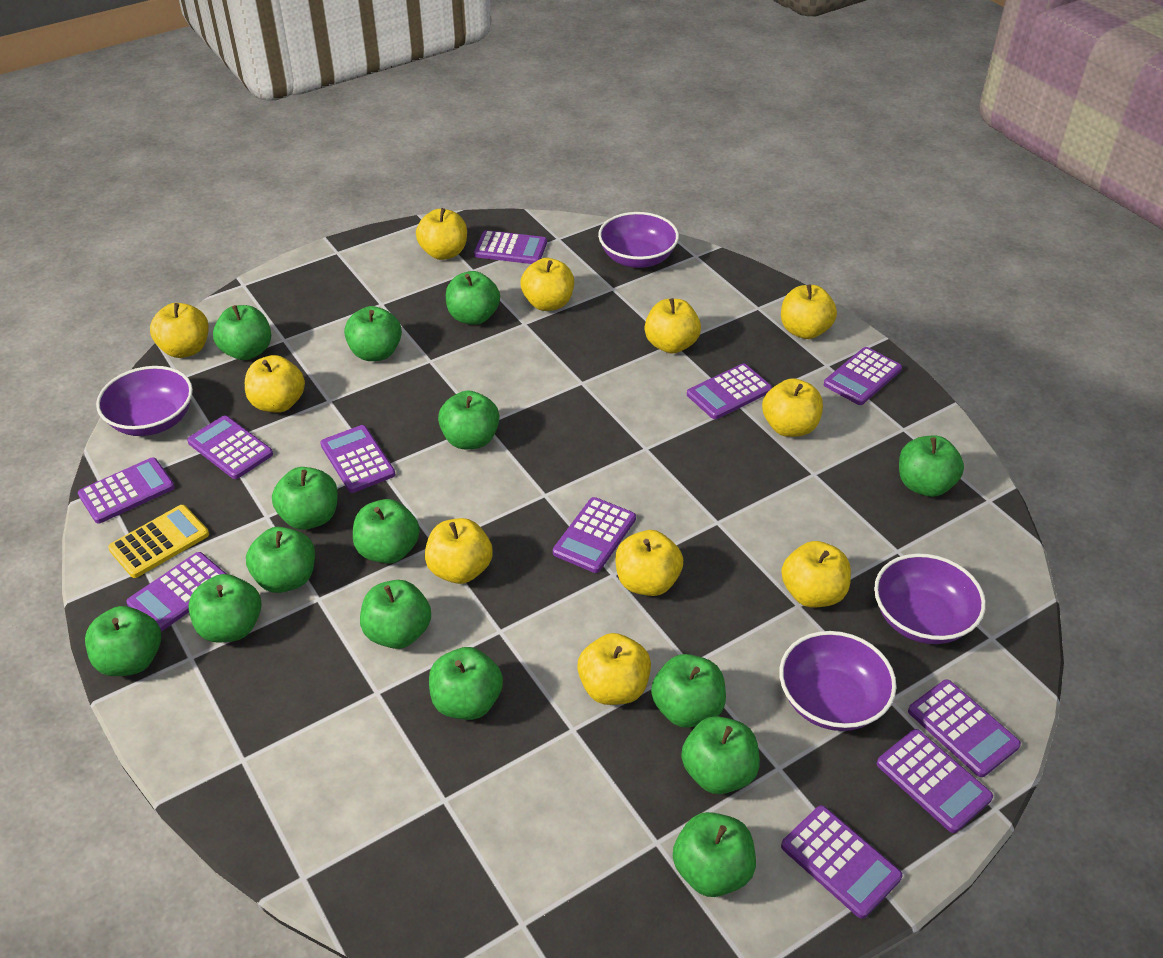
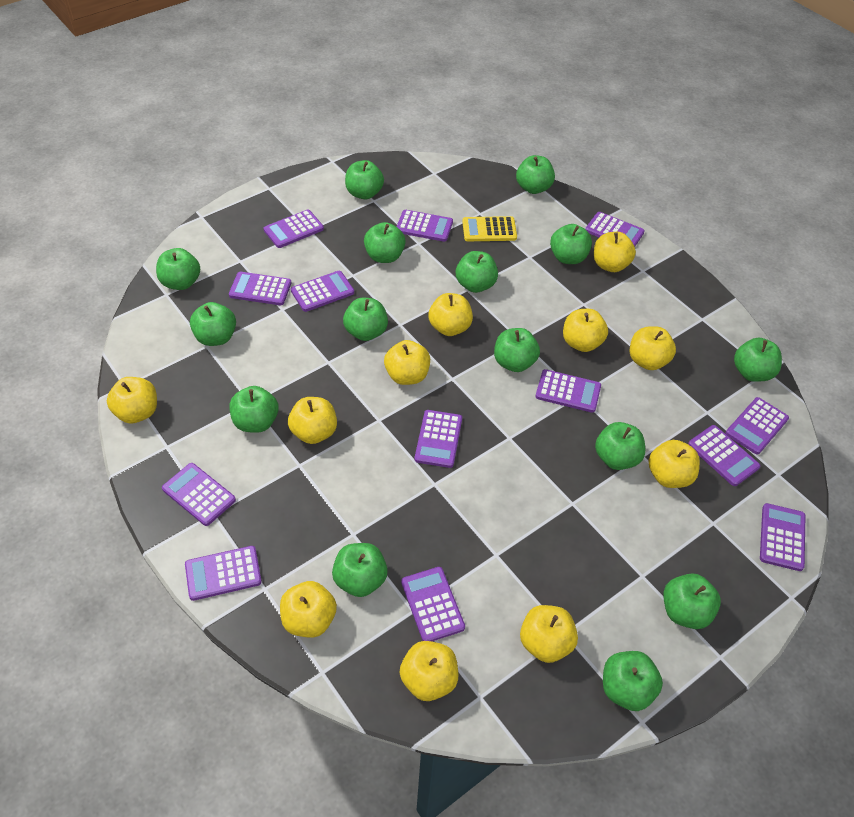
purple bowl: 4 -> 0
purple calculator: 11 -> 13

